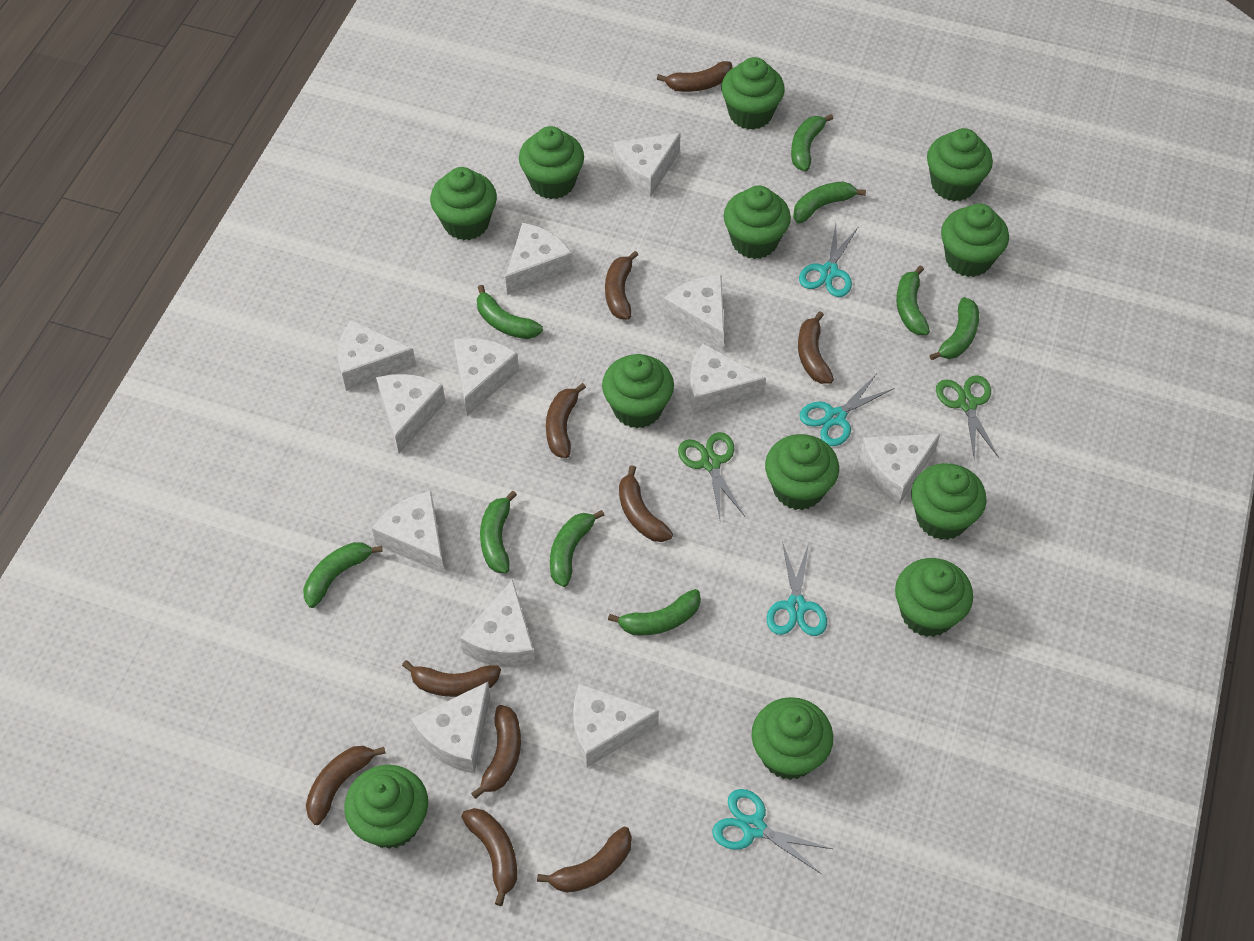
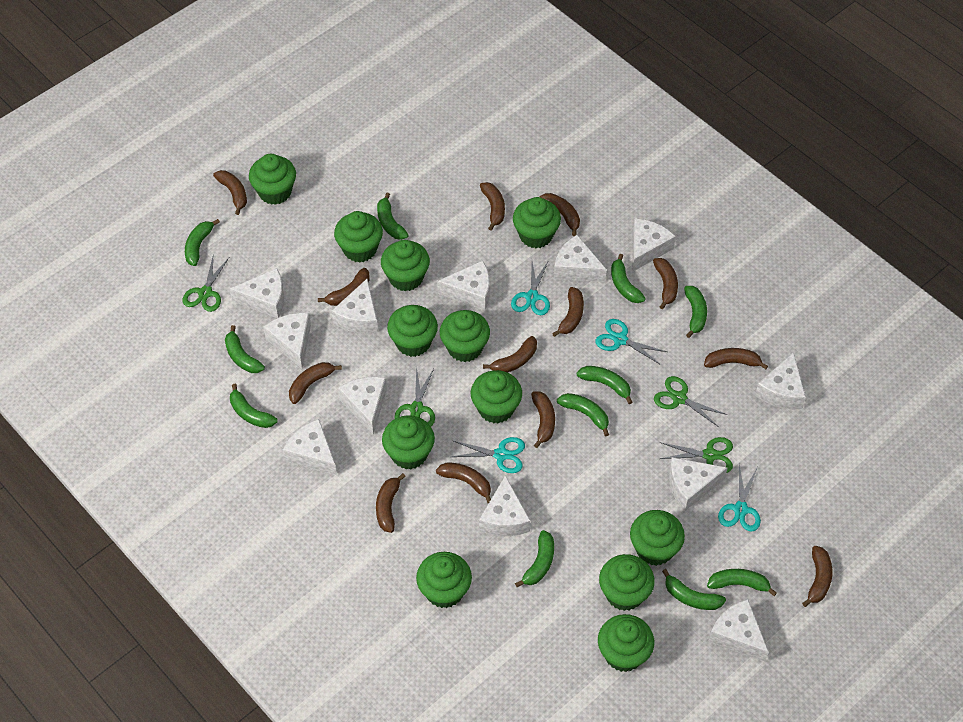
brown banana: 10 -> 13
green banana: 9 -> 11
green scissors: 2 -> 4

